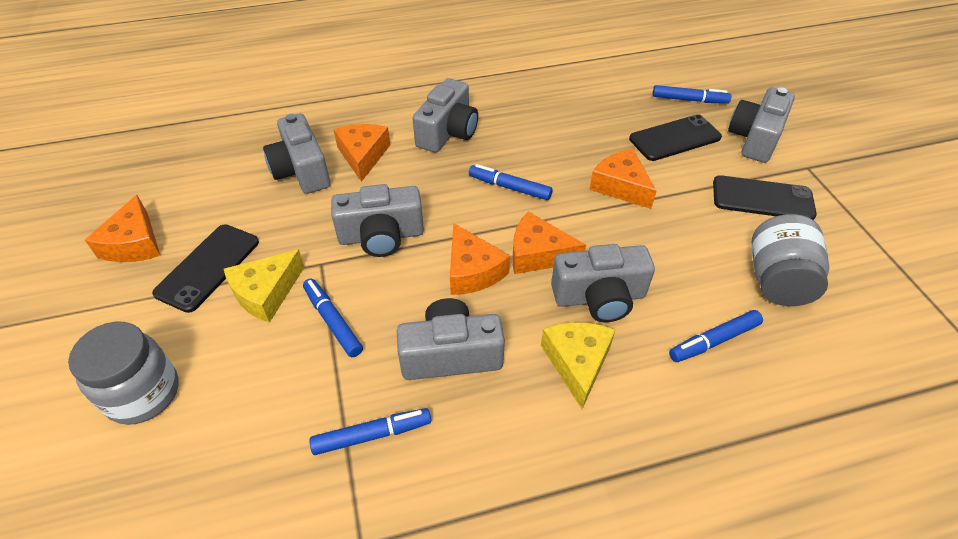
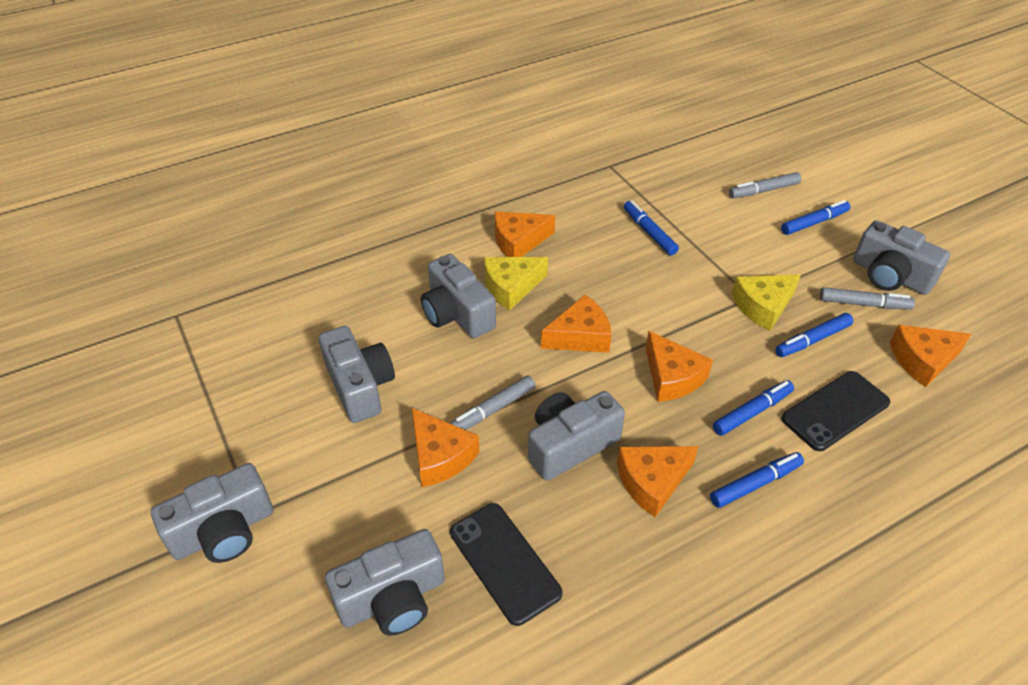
black phone: 3 -> 2
grey jar: 2 -> 0
grey marker: 0 -> 3
orange cheese: 5 -> 6

